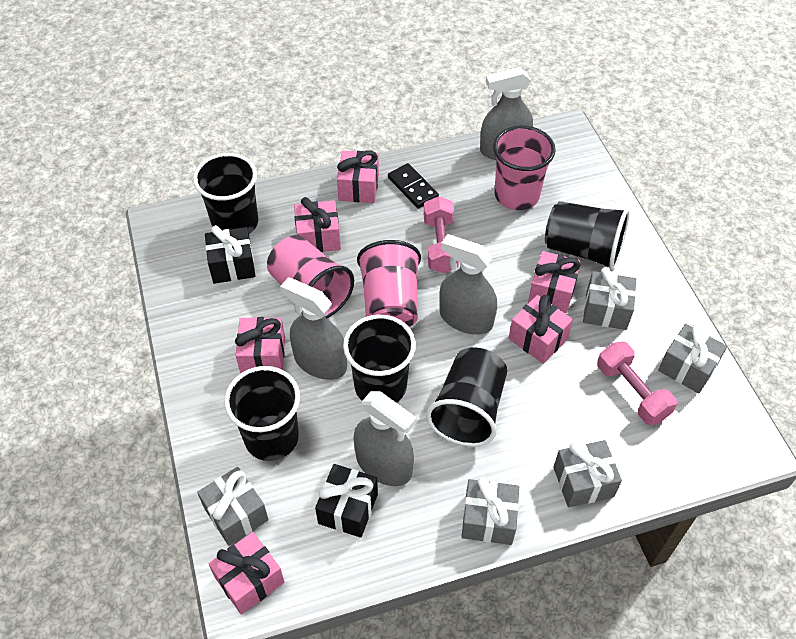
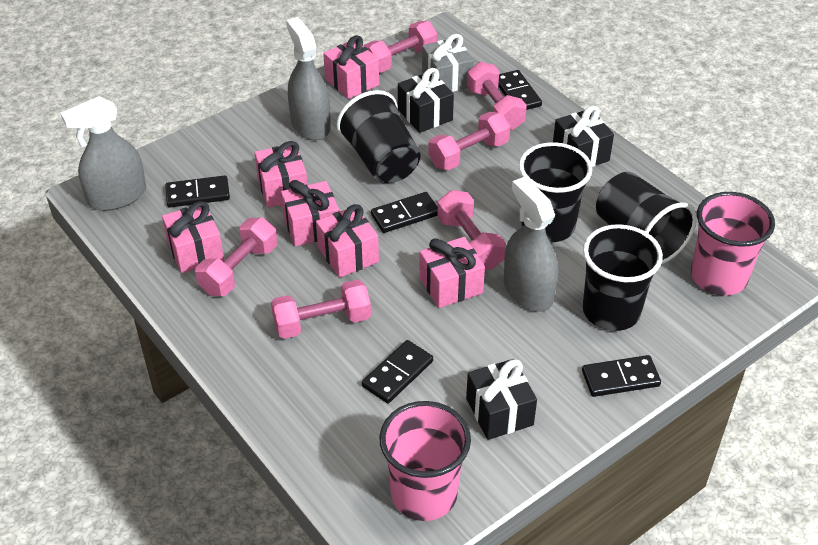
black cup: 5 -> 4
black domino: 1 -> 5
black gift: 2 -> 3
grey gift: 5 -> 1
grey spray bottle: 4 -> 3
pink cup: 3 -> 2
pink dumbbell: 2 -> 6

